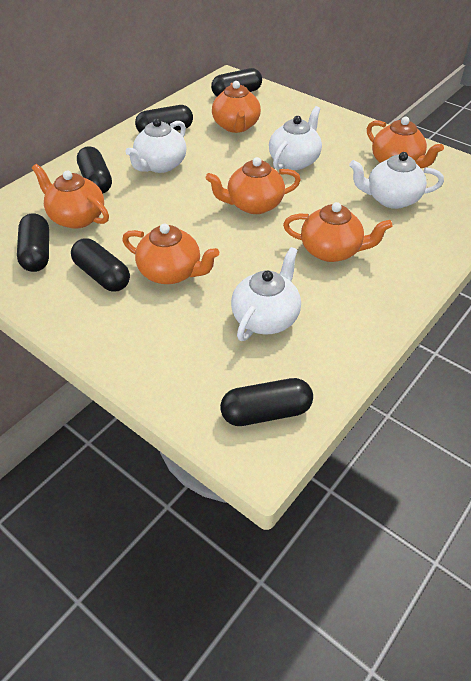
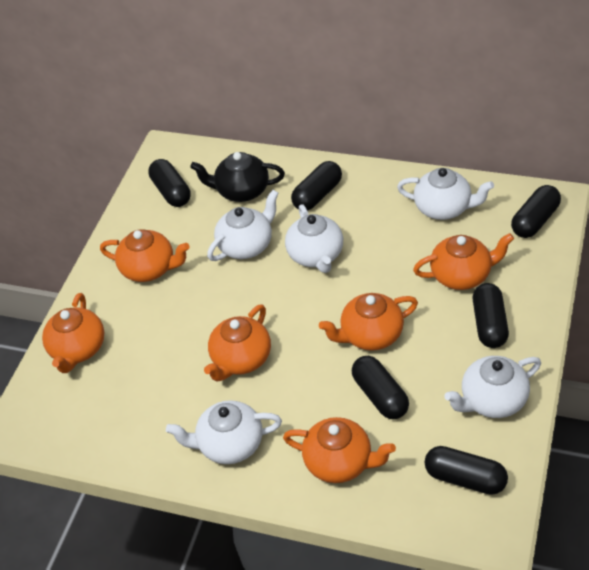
black teapot: 0 -> 1
white teapot: 4 -> 5

